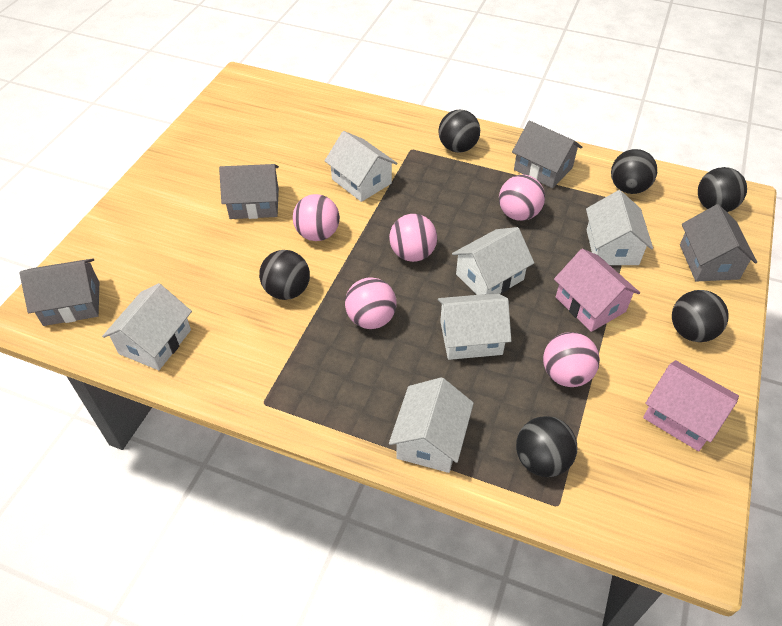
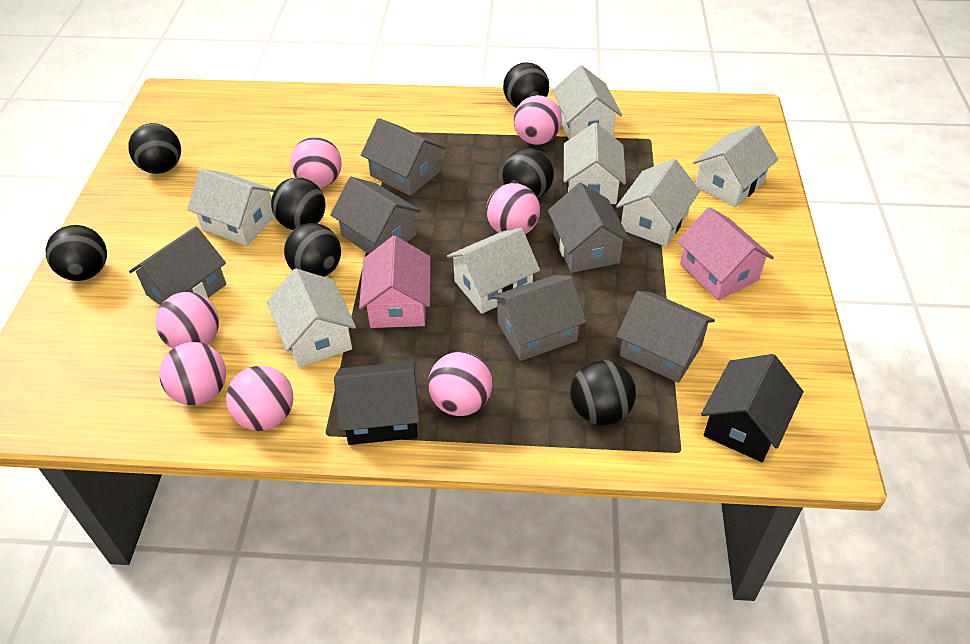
black ball: 6 -> 7
black house: 0 -> 2
grey house: 4 -> 6
pink ball: 5 -> 7
white house: 6 -> 7

